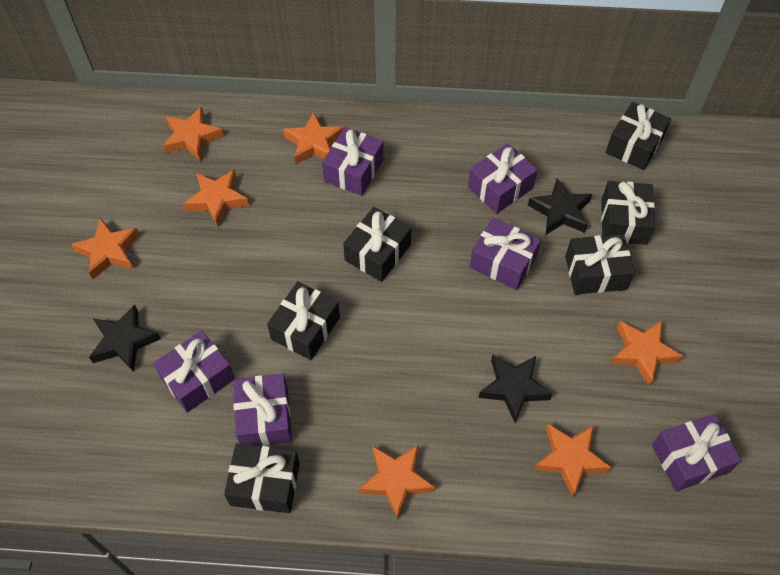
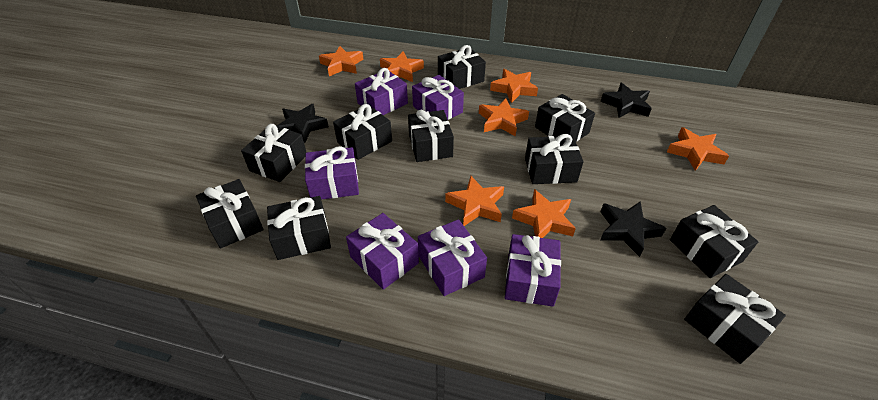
black gift: 6 -> 10

